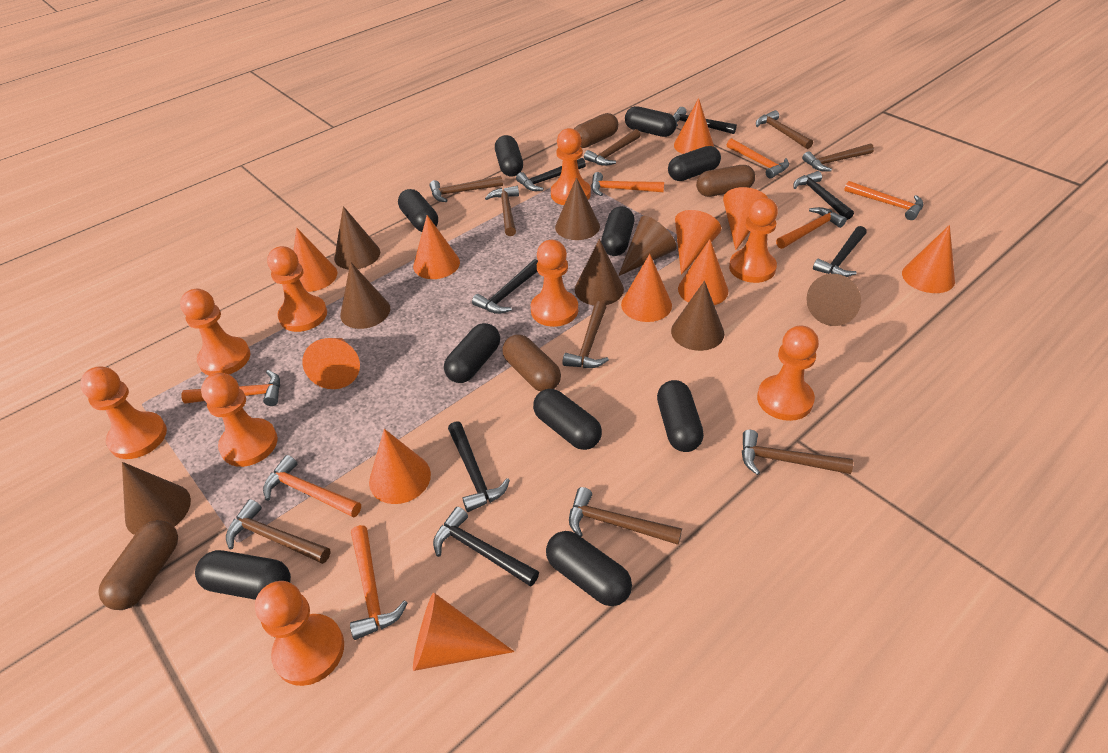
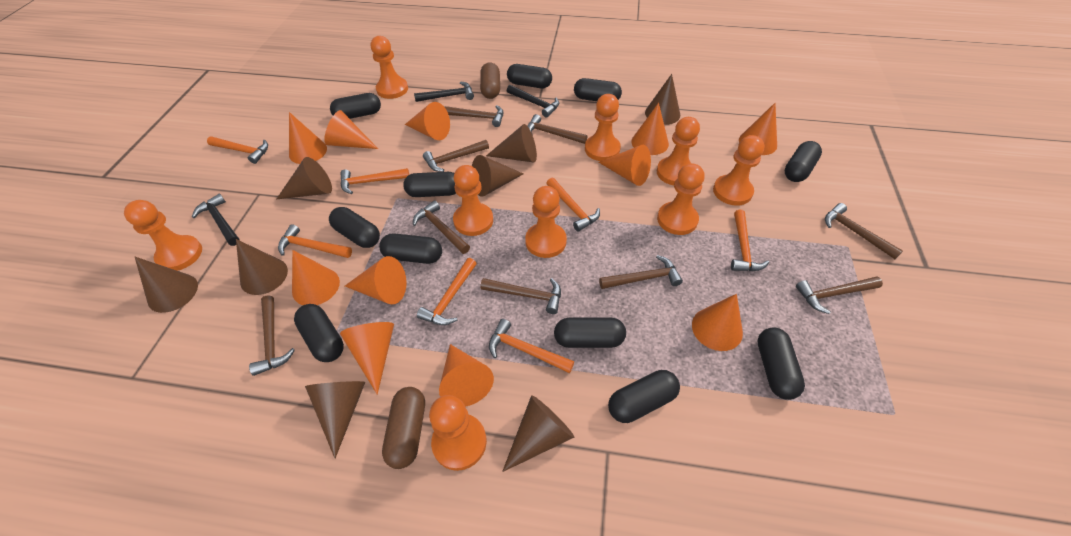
black capsule: 10 -> 11
black hammer: 7 -> 3
brown capsule: 4 -> 2

